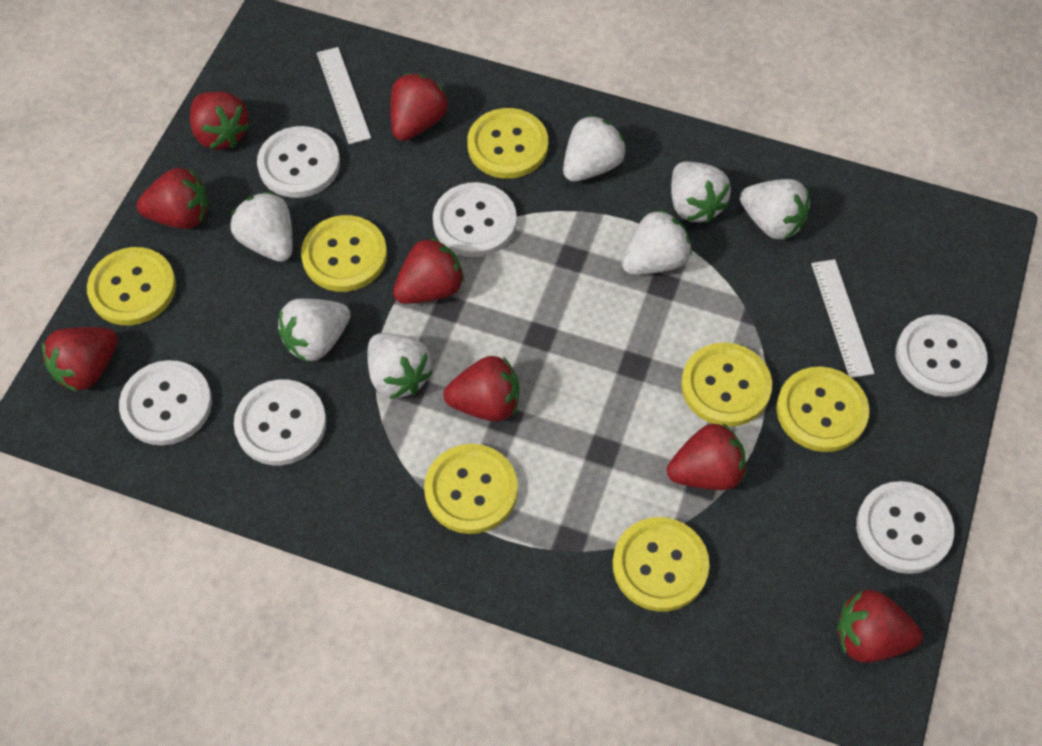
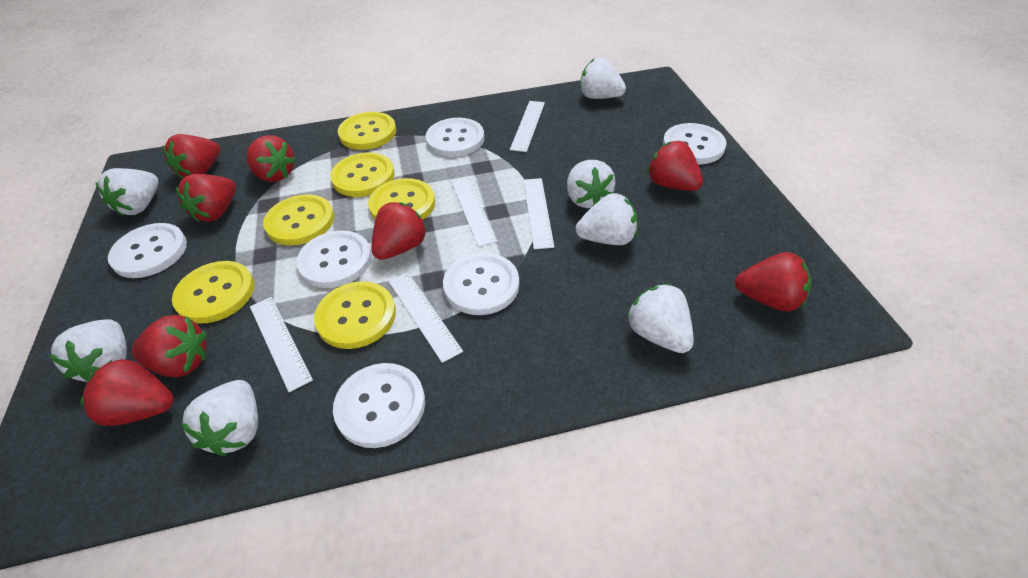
white ruler: 2 -> 5
yellow button: 7 -> 6

